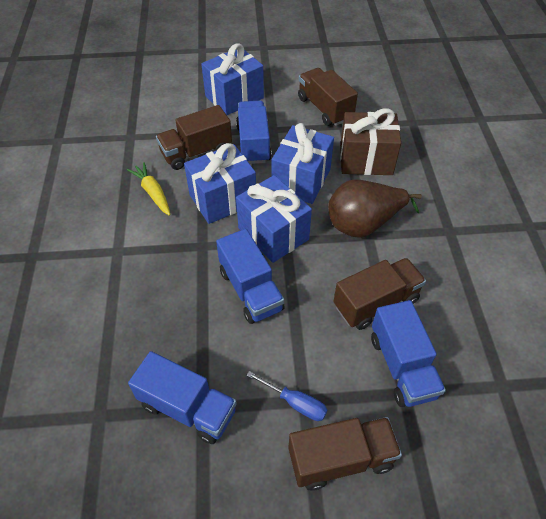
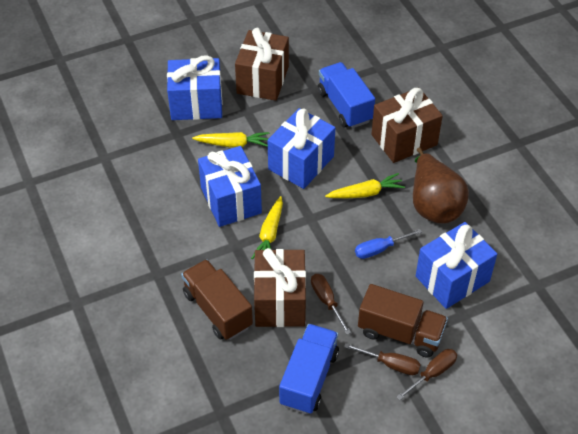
blue truck: 4 -> 2
brown gift: 1 -> 3
brown screwdriver: 0 -> 3
brown truck: 4 -> 2
yellow carrot: 1 -> 3

